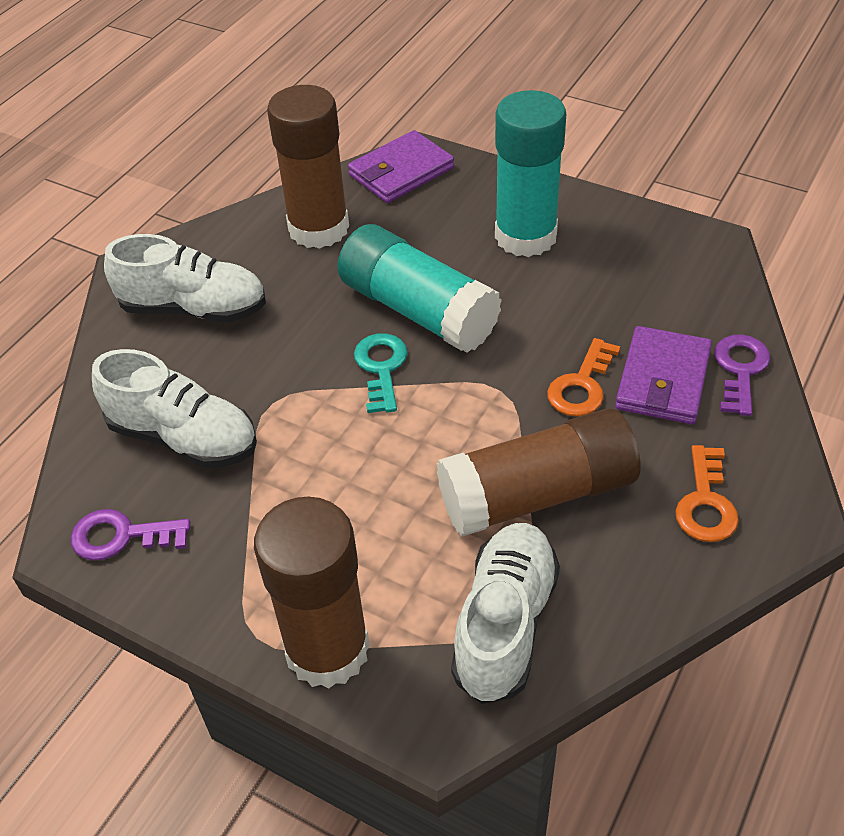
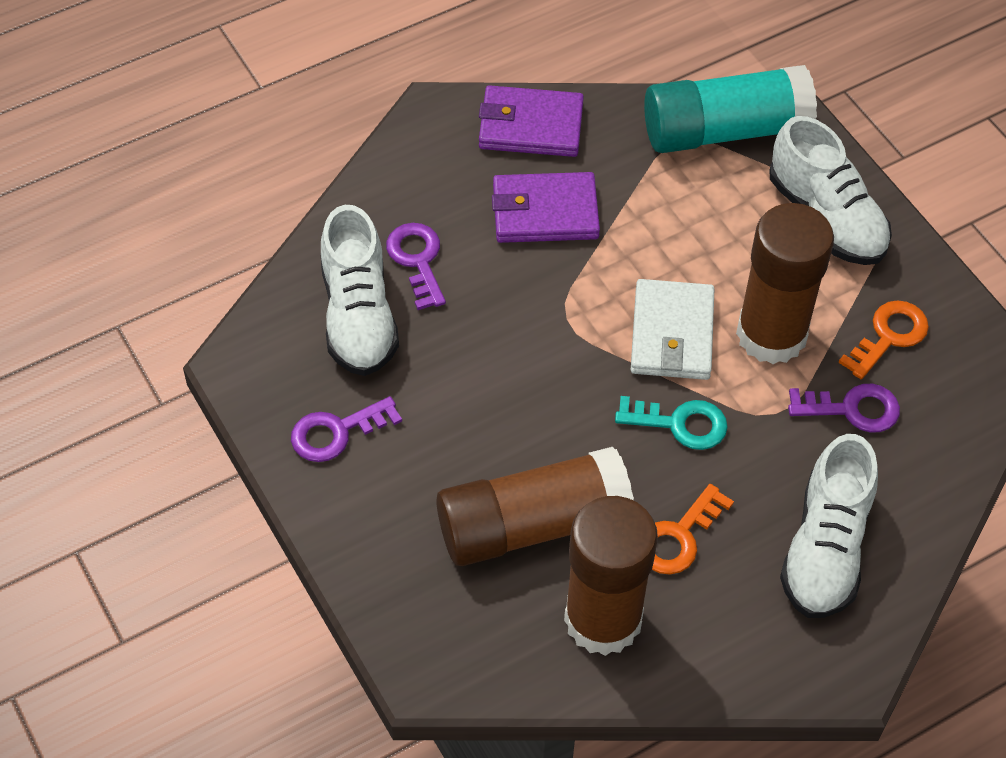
purple key: 2 -> 3
turquoise glue stick: 2 -> 1
white wallet: 0 -> 1

